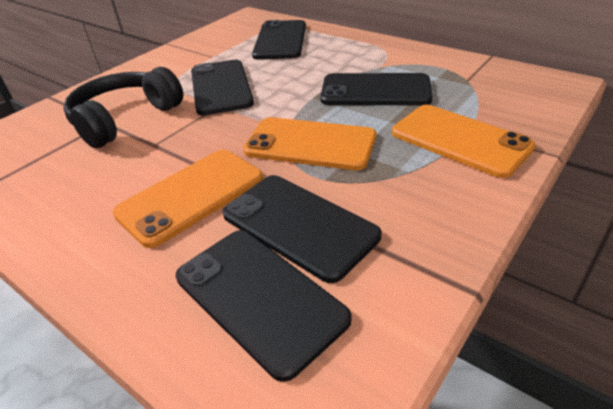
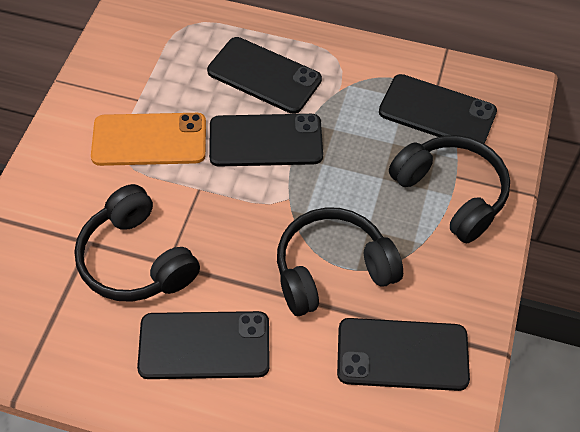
black headphones: 1 -> 3
orange phone: 3 -> 1

